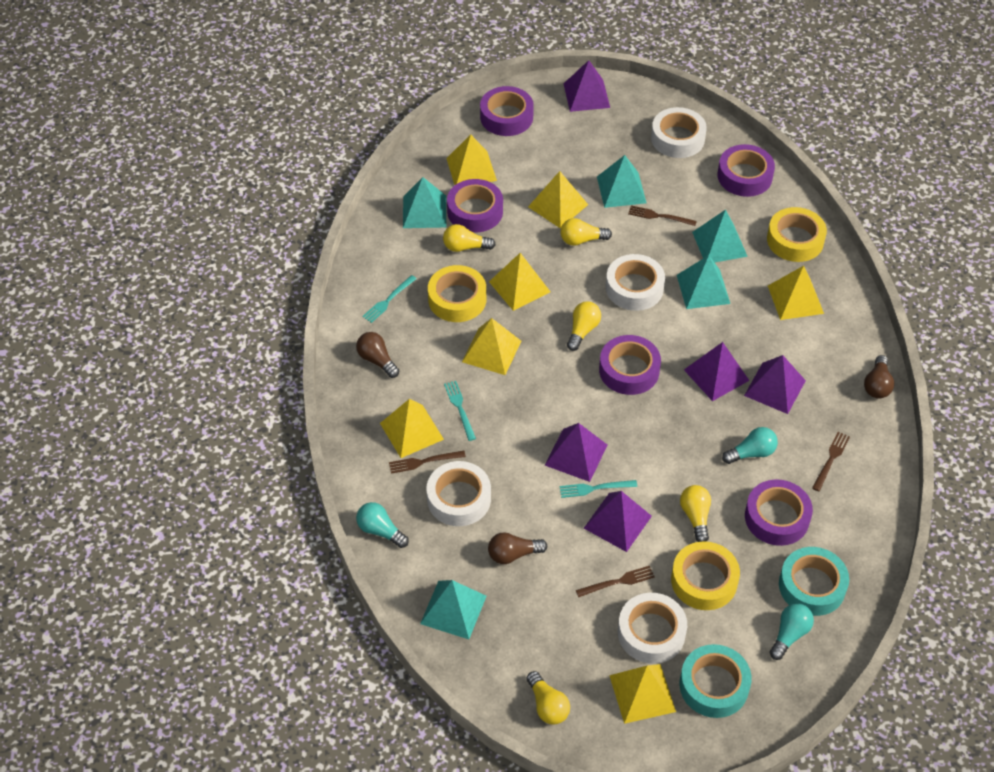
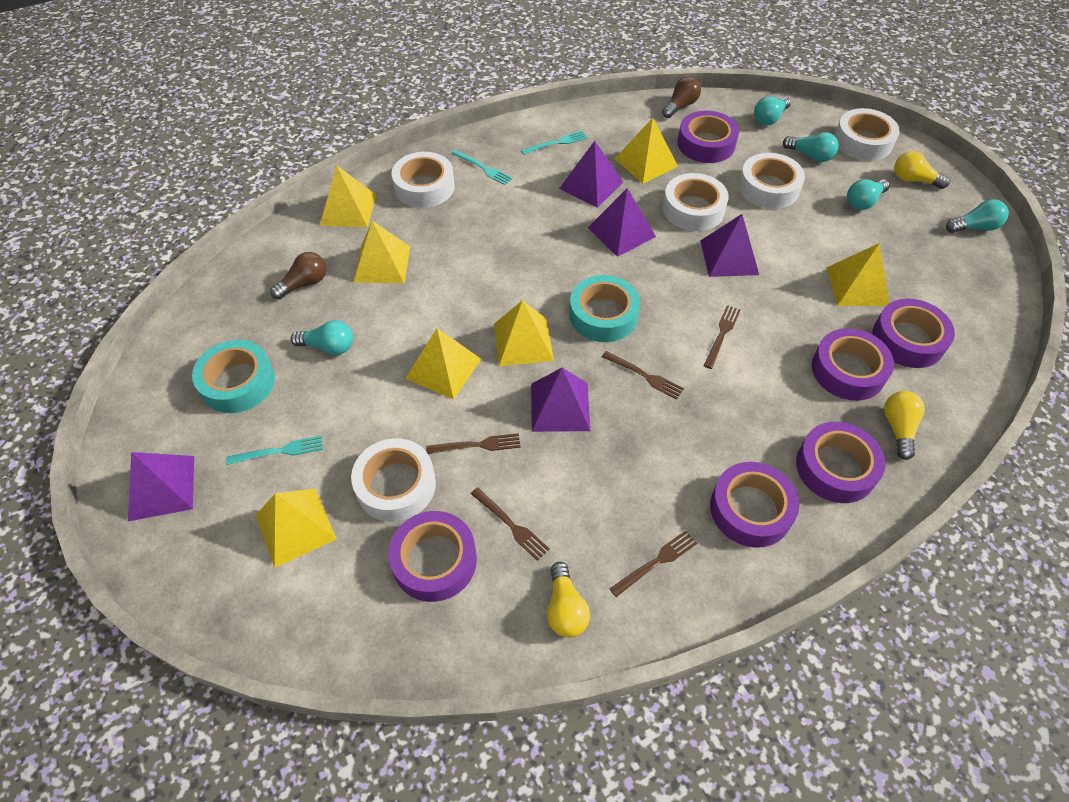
brown fork: 4 -> 5
brown light bulb: 3 -> 2
purple tape: 5 -> 6
turquoise light bulb: 3 -> 5
turquoise pyramid: 5 -> 0
white tape: 4 -> 5
yellow light bulb: 5 -> 3
yellow tape: 3 -> 0

